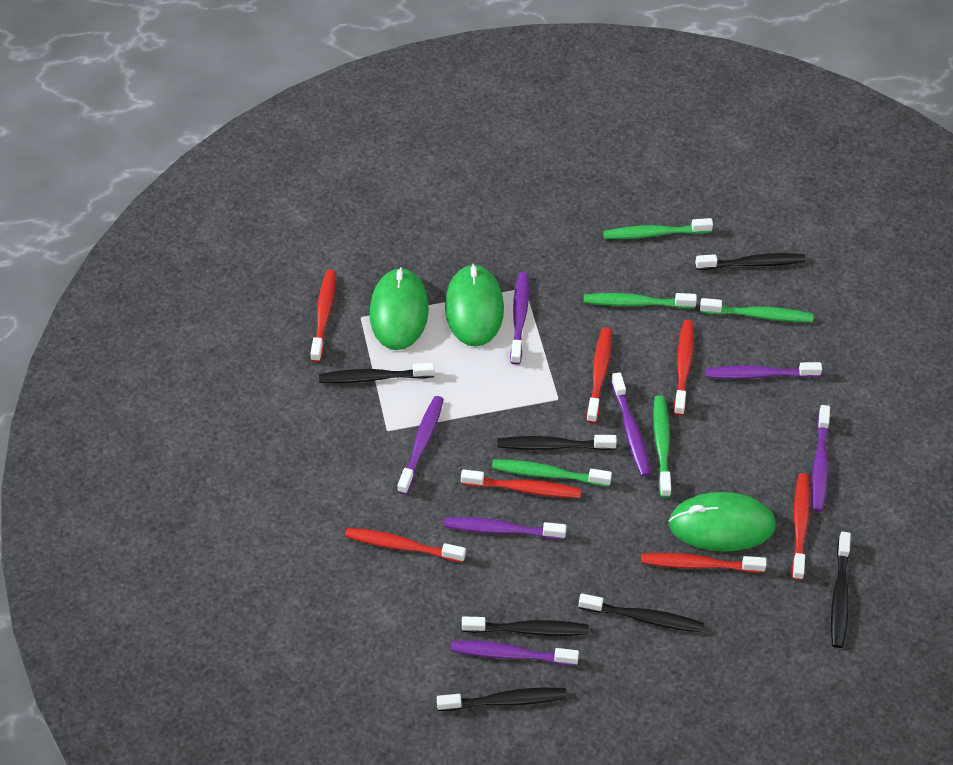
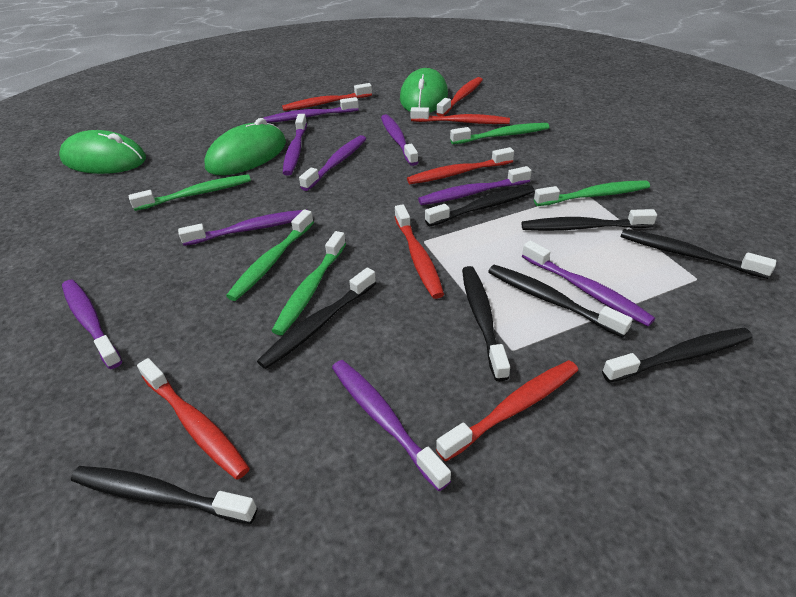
black toothbrush: 7 -> 8
purple toothbrush: 7 -> 9

